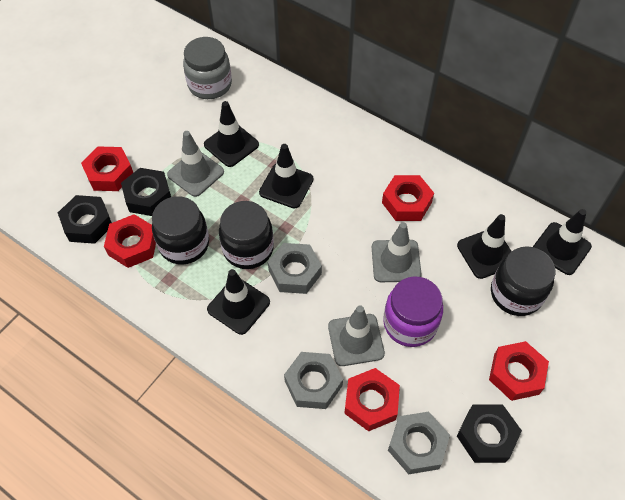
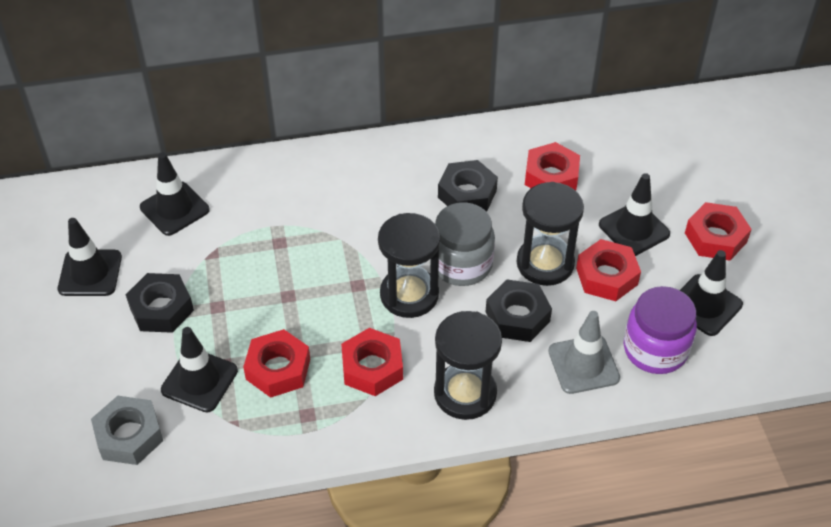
black hourglass: 0 -> 3
black jar: 3 -> 0
grey nut: 3 -> 1
grey traffic cone: 3 -> 1

